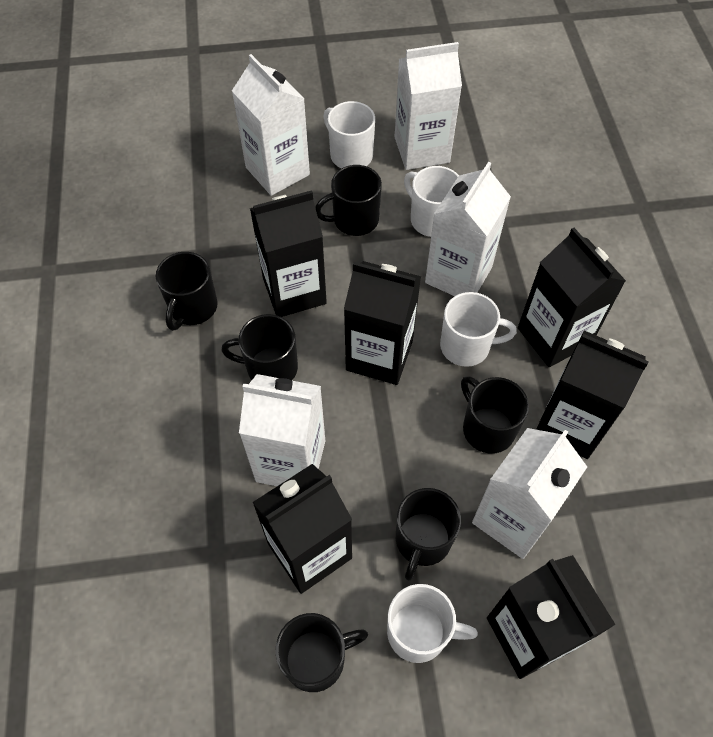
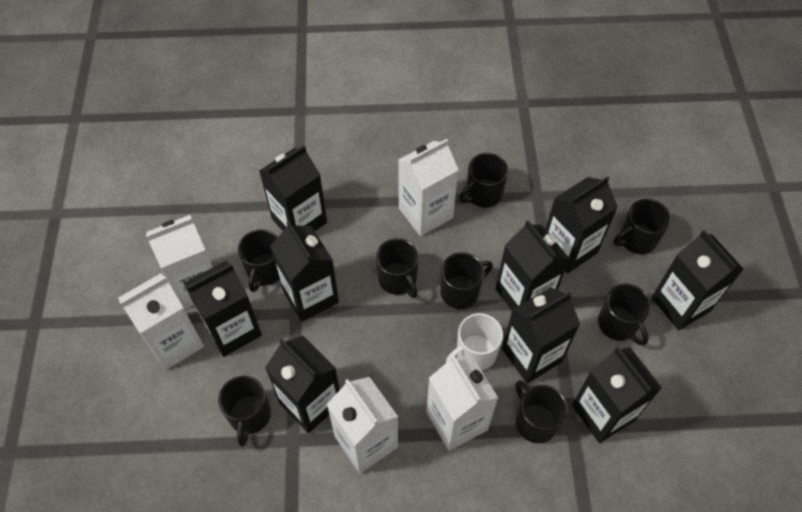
black carton: 6 -> 9
black mug: 6 -> 8
white mug: 4 -> 1

